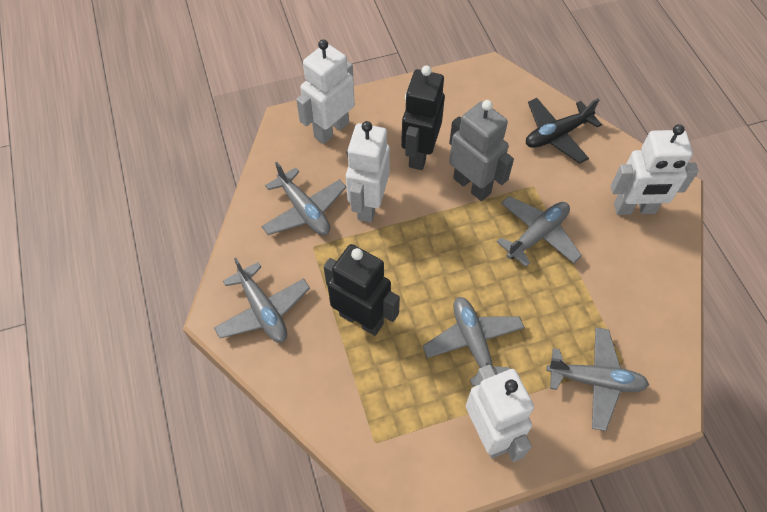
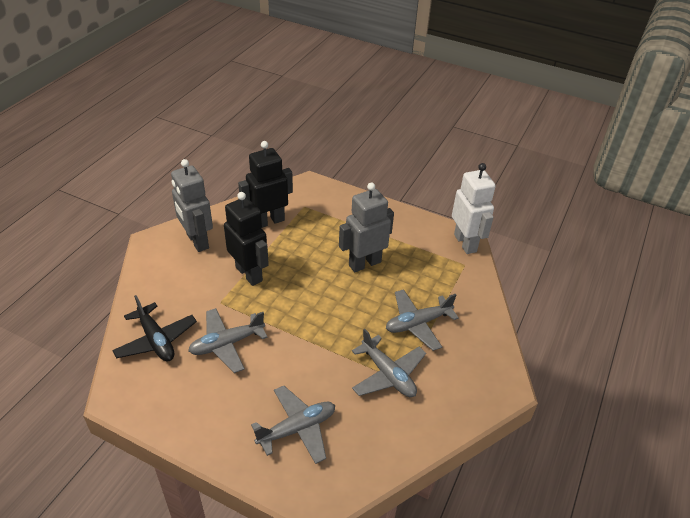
grey plane: 5 -> 4
grey robot: 1 -> 2
white robot: 4 -> 1

